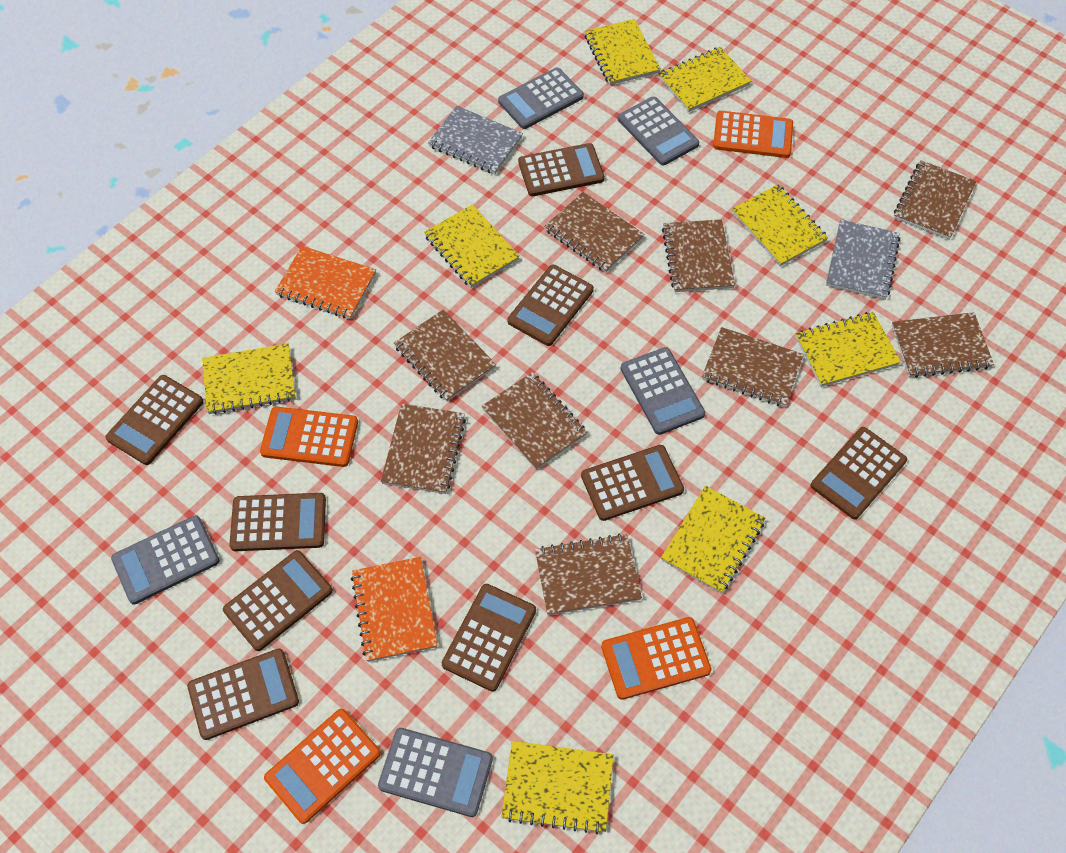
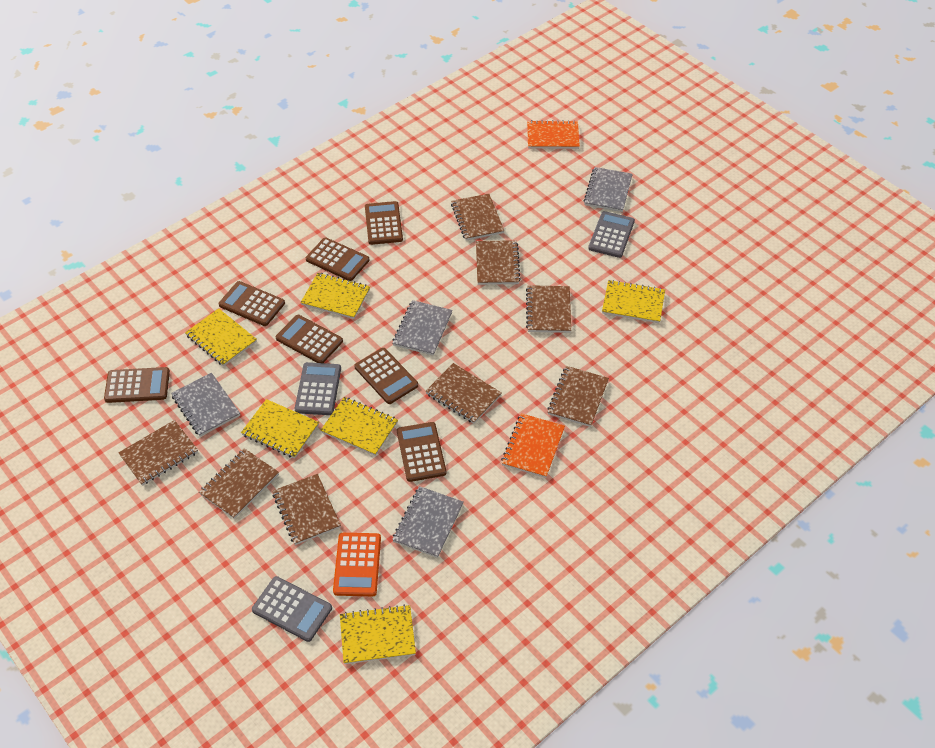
brown calculator: 9 -> 7
brown notebook: 9 -> 8
grey calculator: 5 -> 3
grey notebook: 2 -> 4
orange calculator: 4 -> 1
yellow notebook: 8 -> 6

